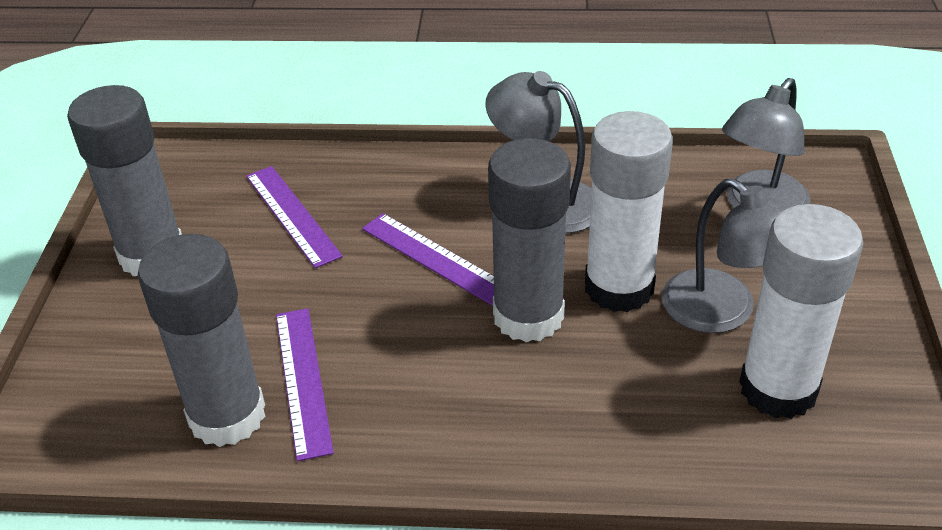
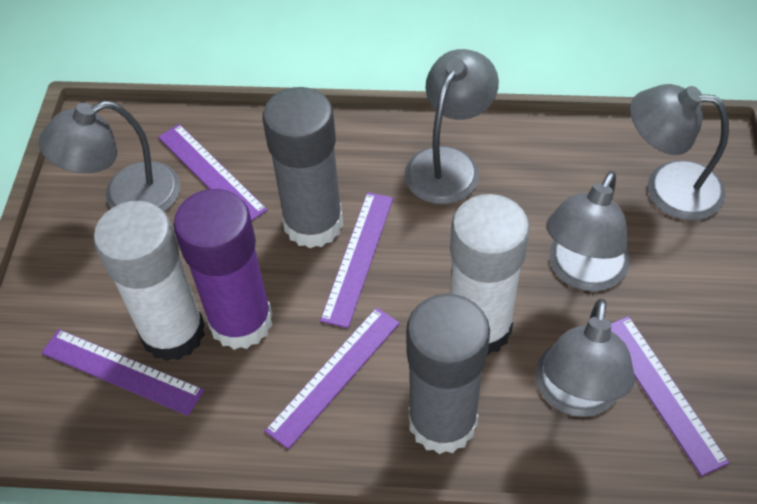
grey glue stick: 3 -> 2
grey lamp: 3 -> 5
purple glue stick: 0 -> 1
purple ruler: 3 -> 5

